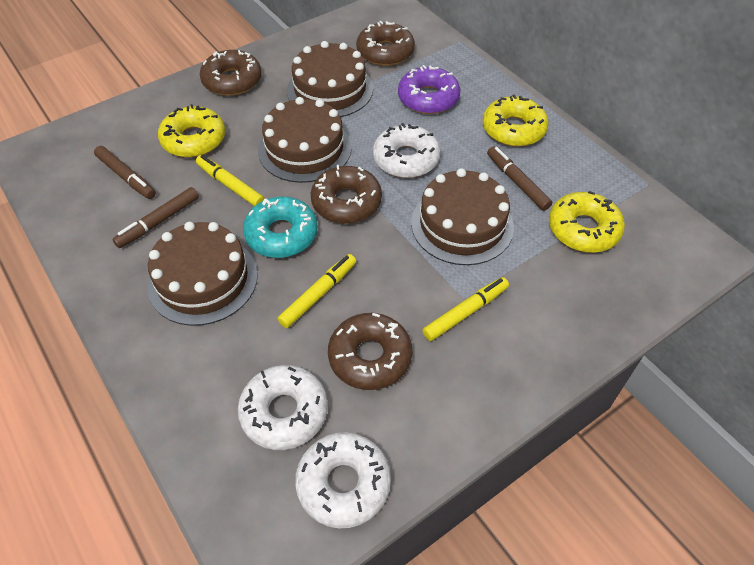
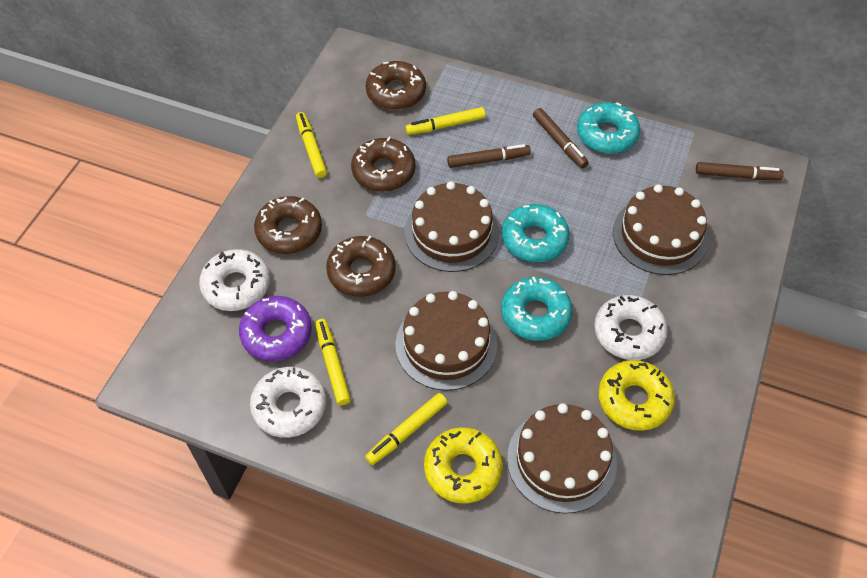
turquoise donut: 1 -> 3
yellow donut: 3 -> 2
yellow marker: 3 -> 4

